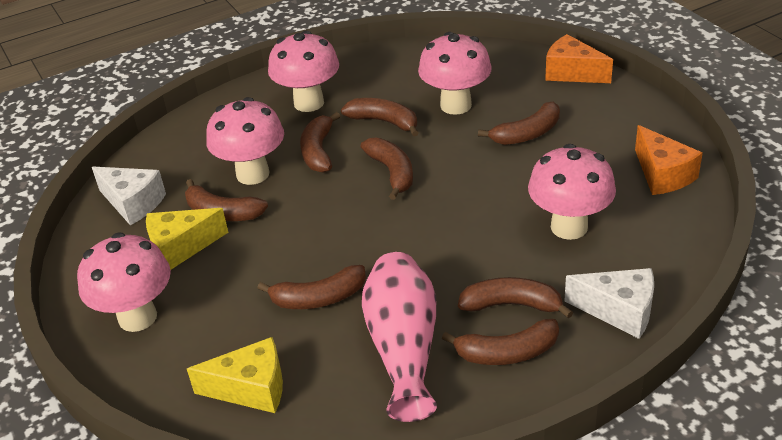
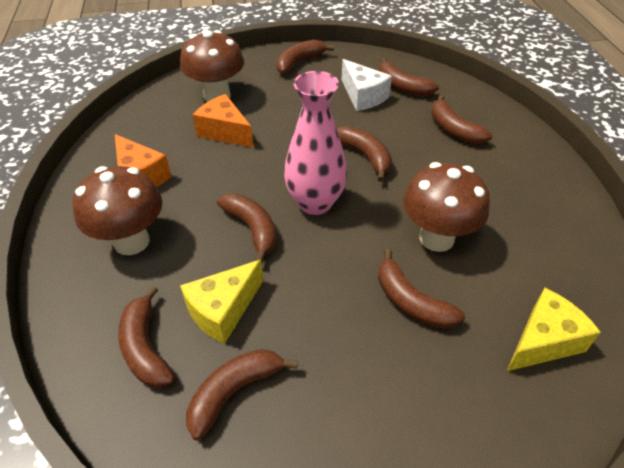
brown mushroom: 0 -> 3
pink mushroom: 5 -> 0
white cheese: 2 -> 1

